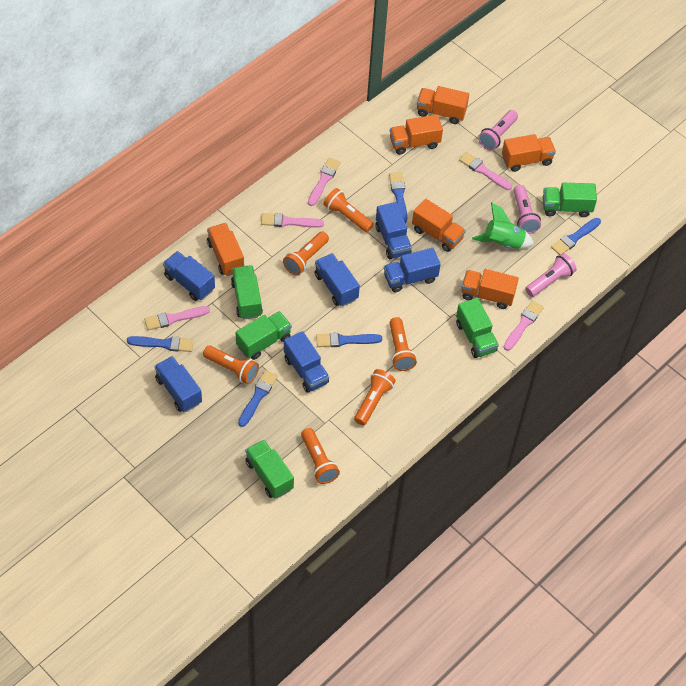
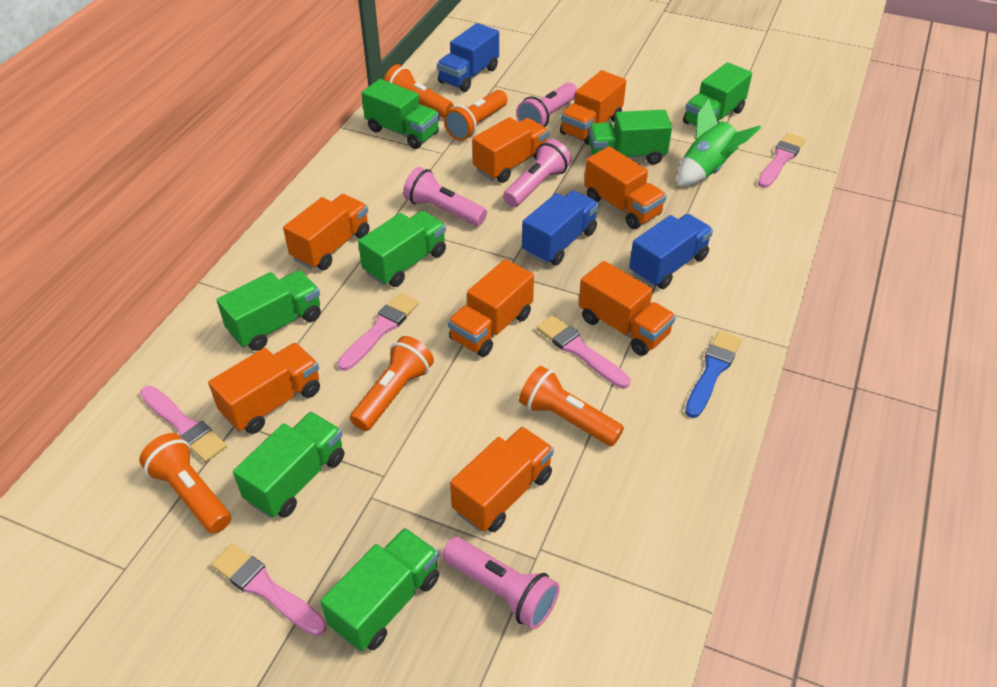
blue brush: 5 -> 1
blue truck: 6 -> 3
green truck: 5 -> 7
orange flashlight: 6 -> 5
orange truck: 6 -> 8
pink flashlight: 3 -> 4

